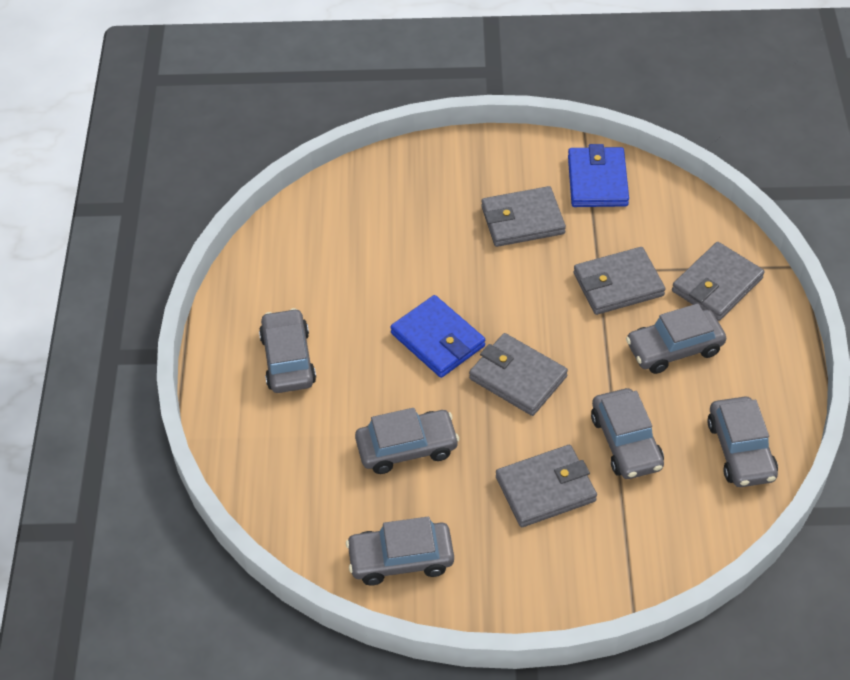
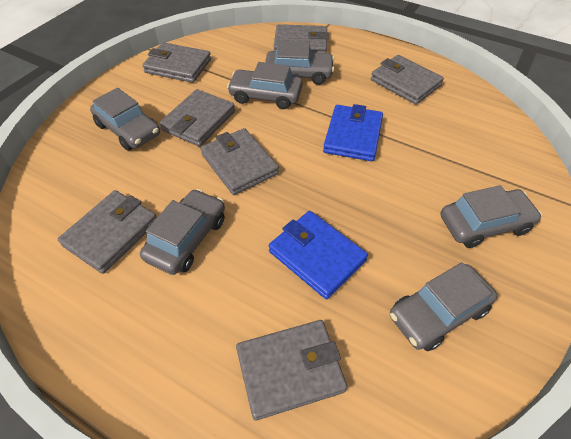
grey wallet: 5 -> 7

